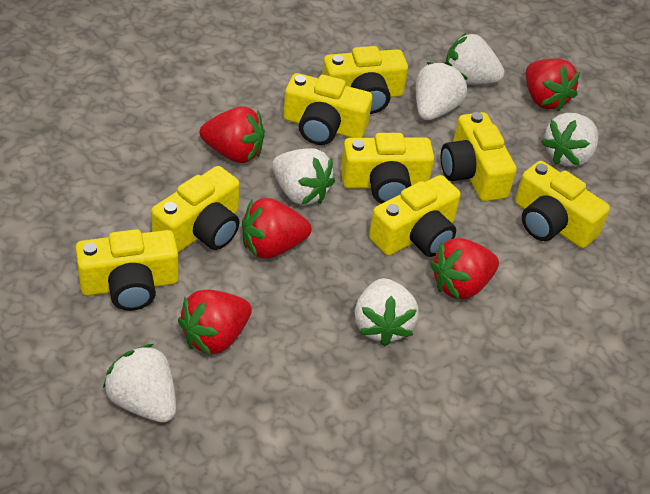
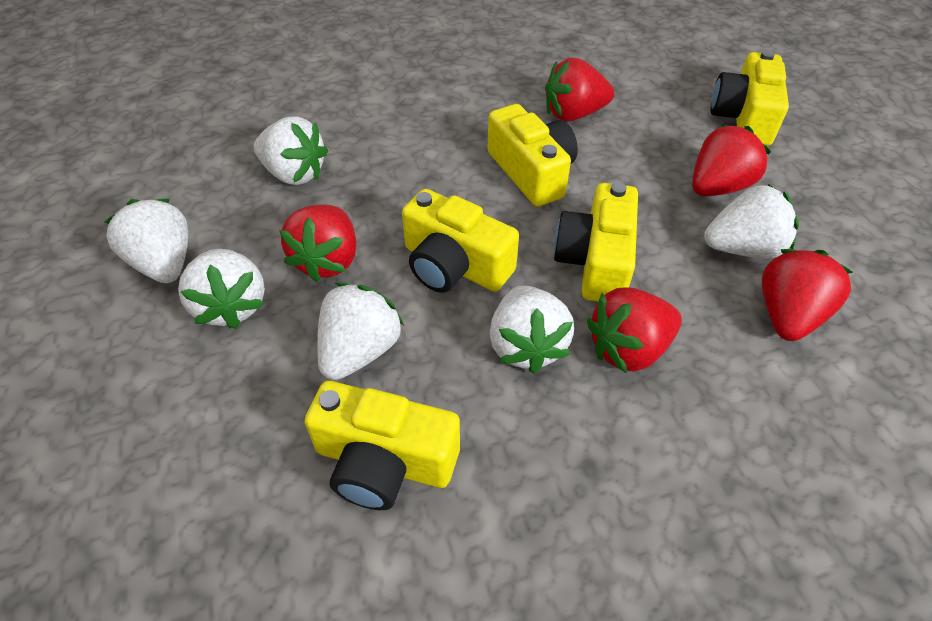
yellow camera: 8 -> 5

